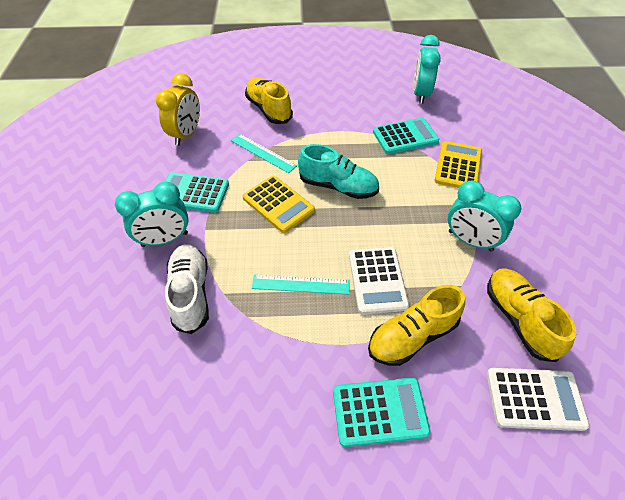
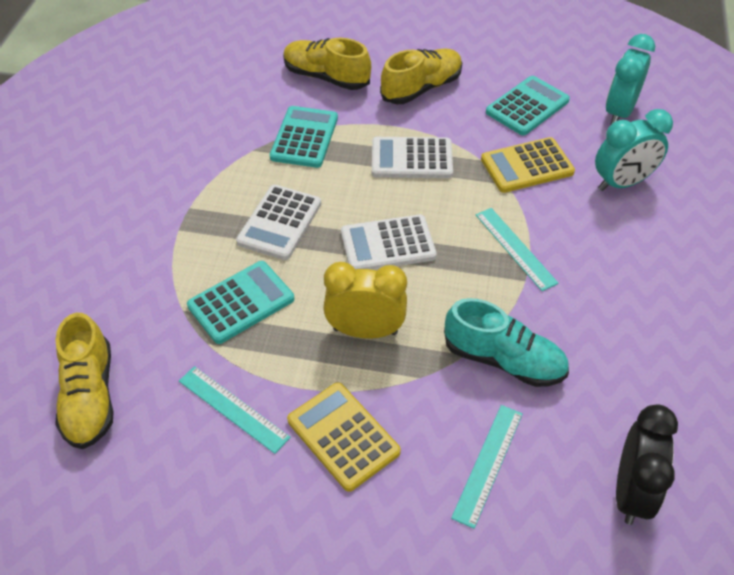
black clock: 0 -> 1
turquoise clock: 3 -> 2
turquoise ruler: 2 -> 3
white calculator: 2 -> 3
white shoe: 1 -> 0

